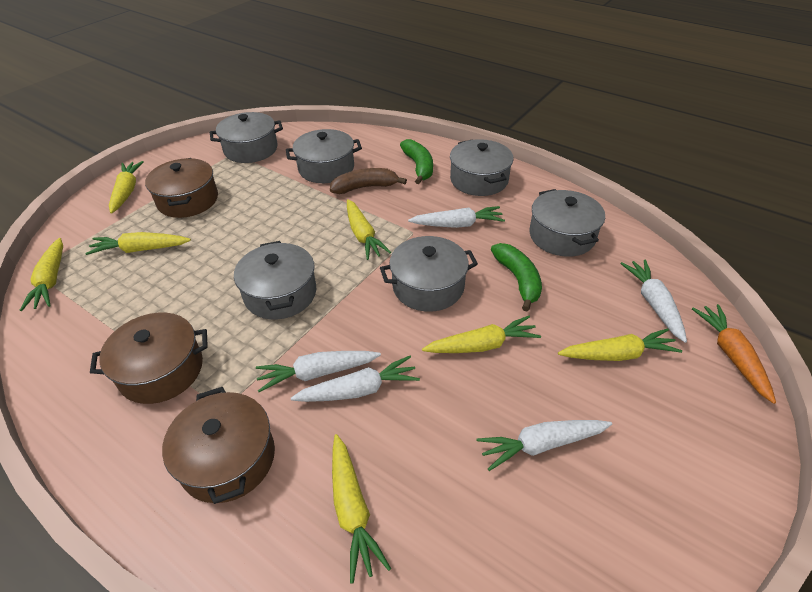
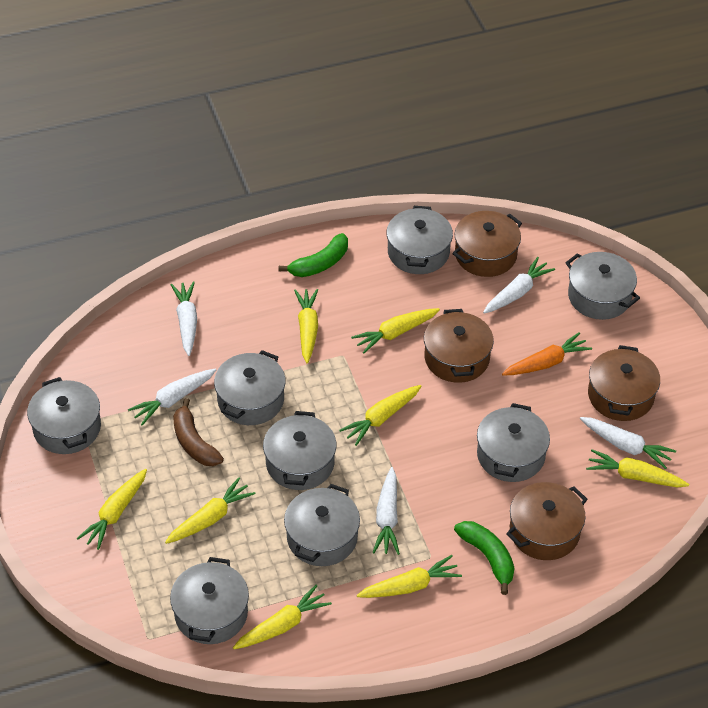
brown pot: 3 -> 4
grey pot: 6 -> 8
yellow carrot: 7 -> 8

